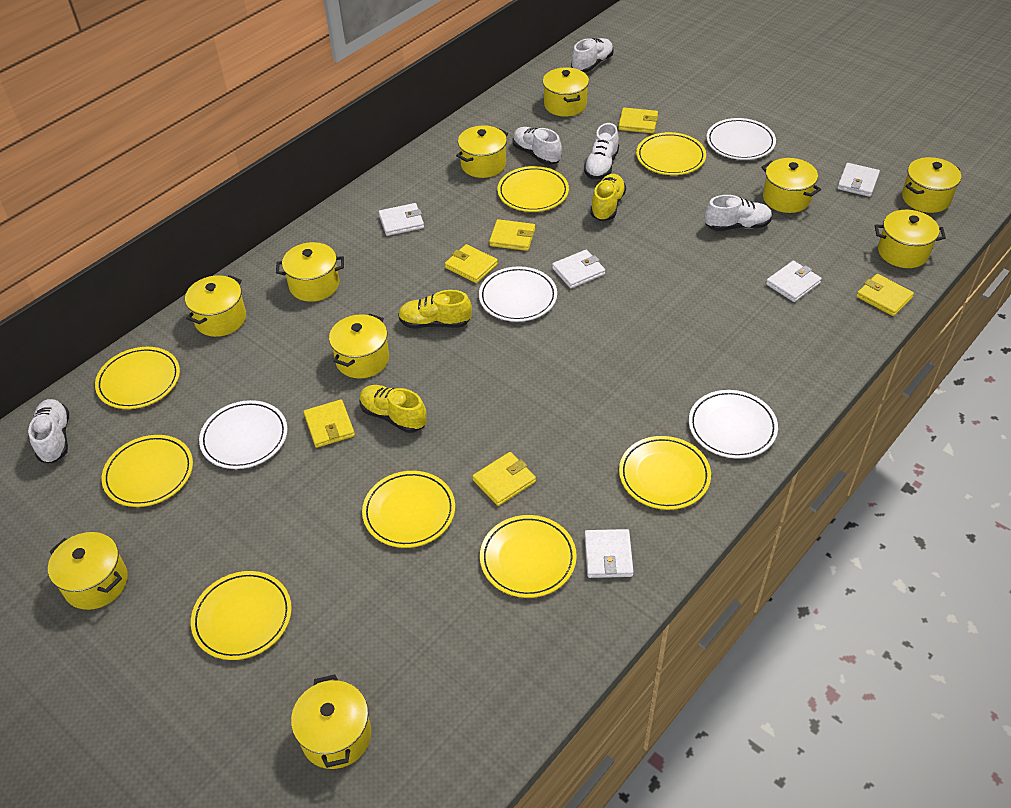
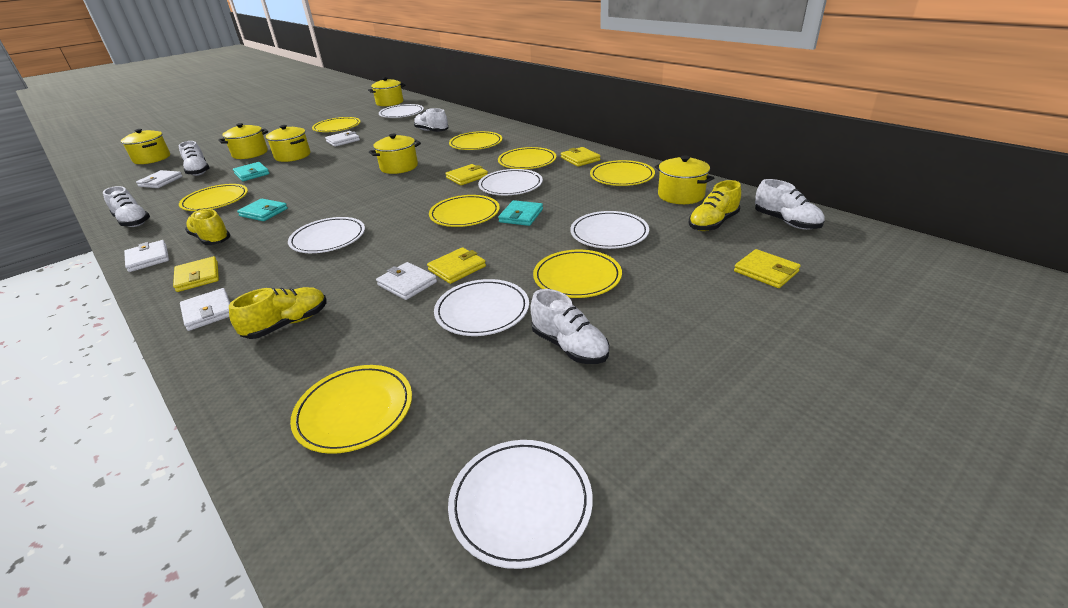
turquoise wallet: 0 -> 3
white plate: 4 -> 6
yellow pot: 10 -> 6
yellow wallet: 6 -> 5

